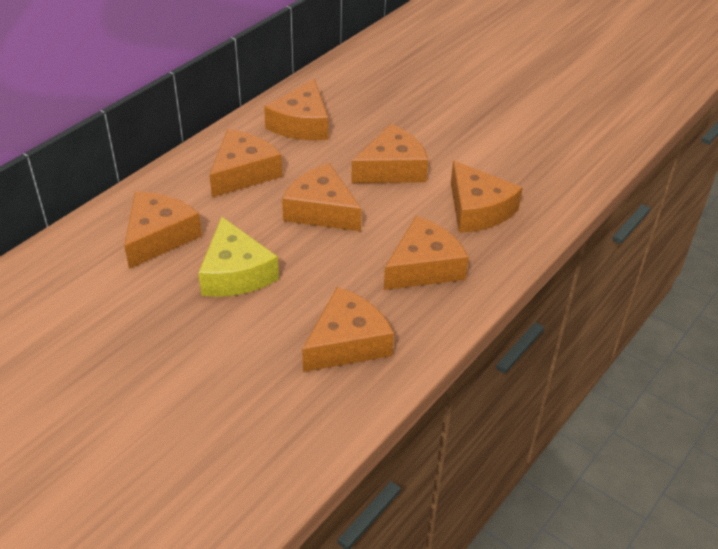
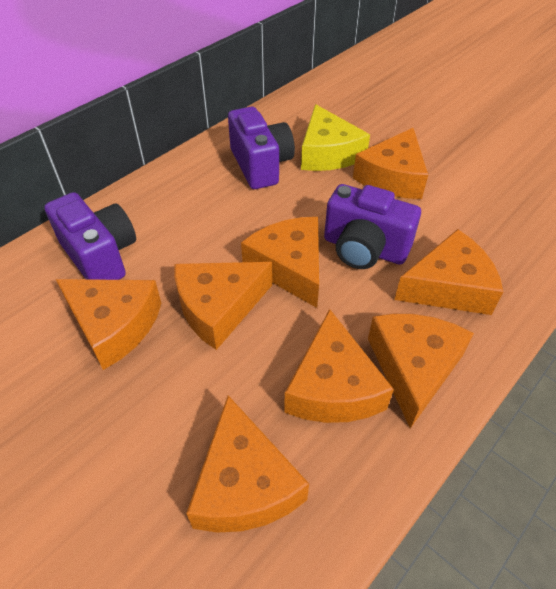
purple camera: 0 -> 3

